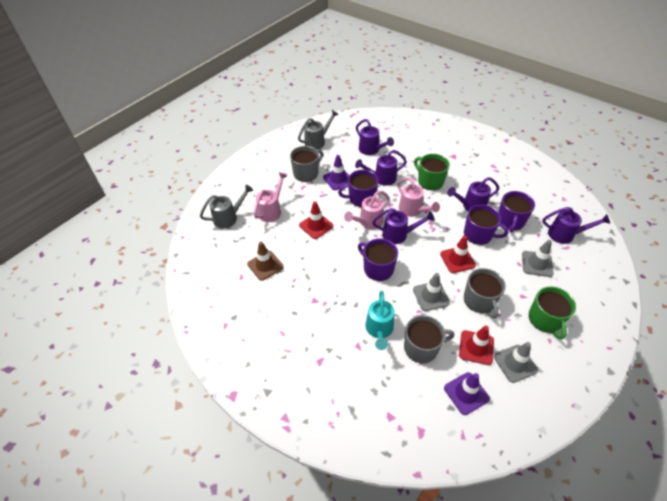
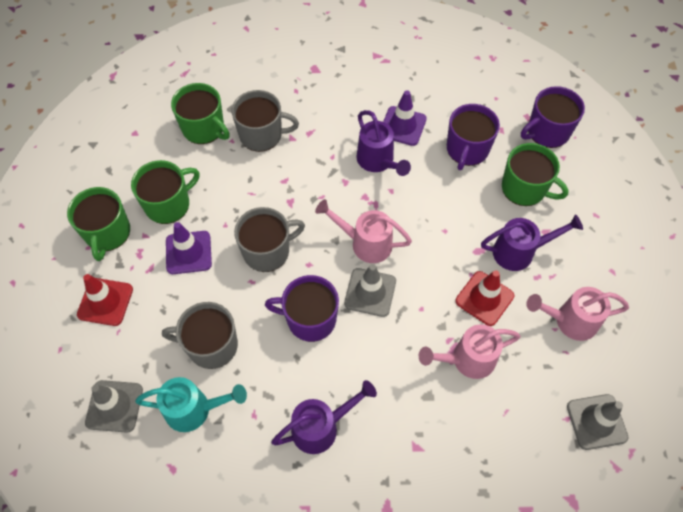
brown traffic cone: 1 -> 0
green mug: 2 -> 4
grey watering can: 2 -> 0
purple mug: 4 -> 3
purple watering can: 5 -> 3
red traffic cone: 3 -> 2

